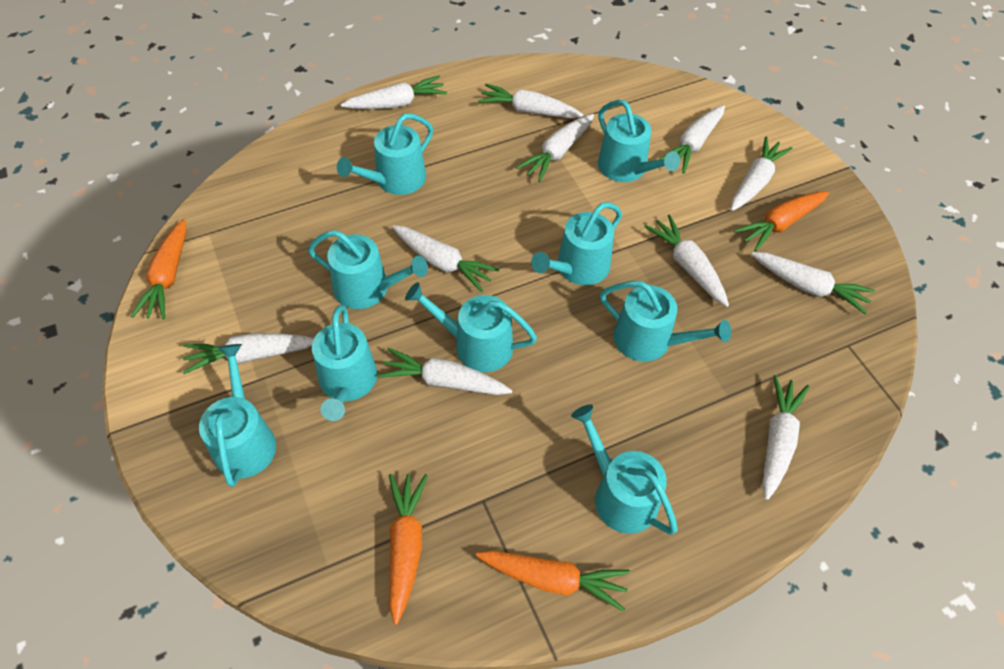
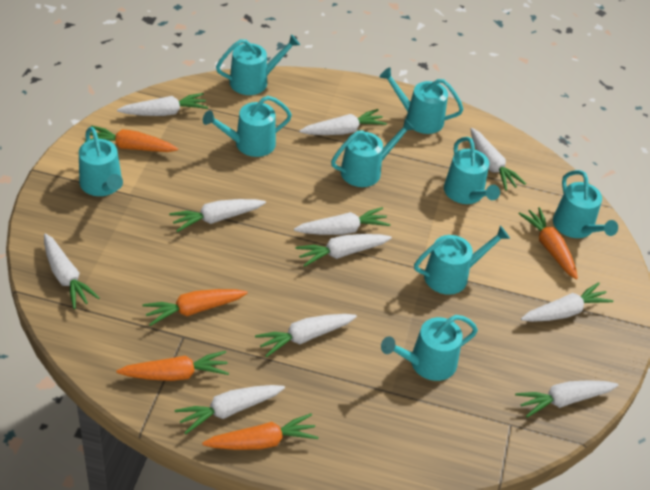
orange carrot: 4 -> 5

